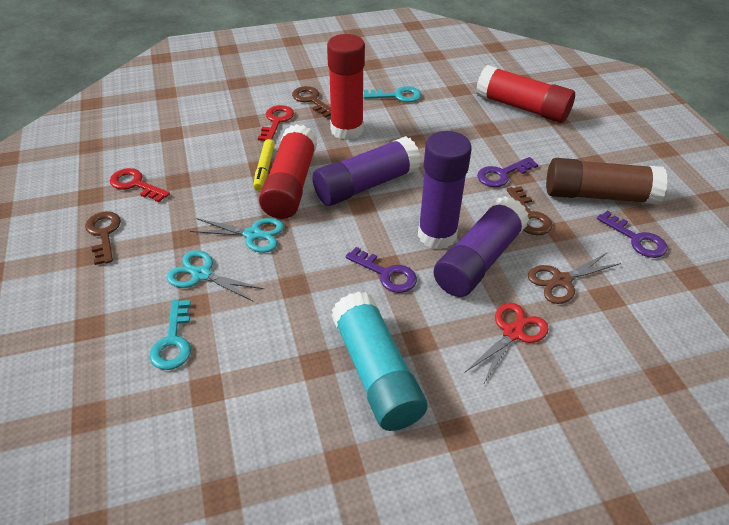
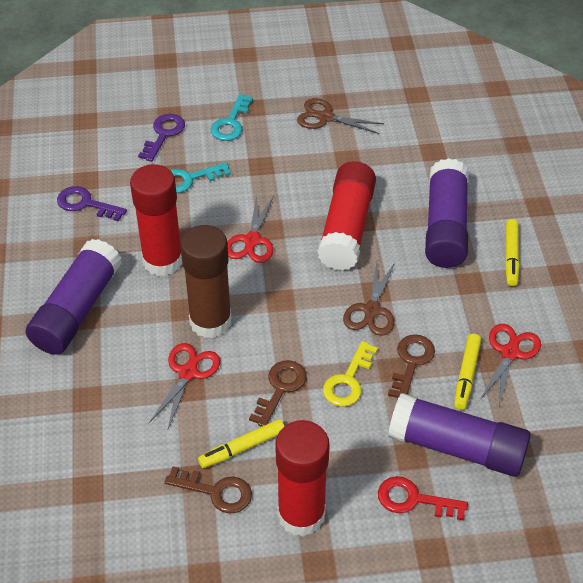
brown scissors: 1 -> 2
purple key: 3 -> 2
red key: 2 -> 1
red scissors: 1 -> 3
turquoise glue stick: 1 -> 0
turquoise scissors: 2 -> 0
yellow key: 0 -> 1
yellow marker: 1 -> 3

